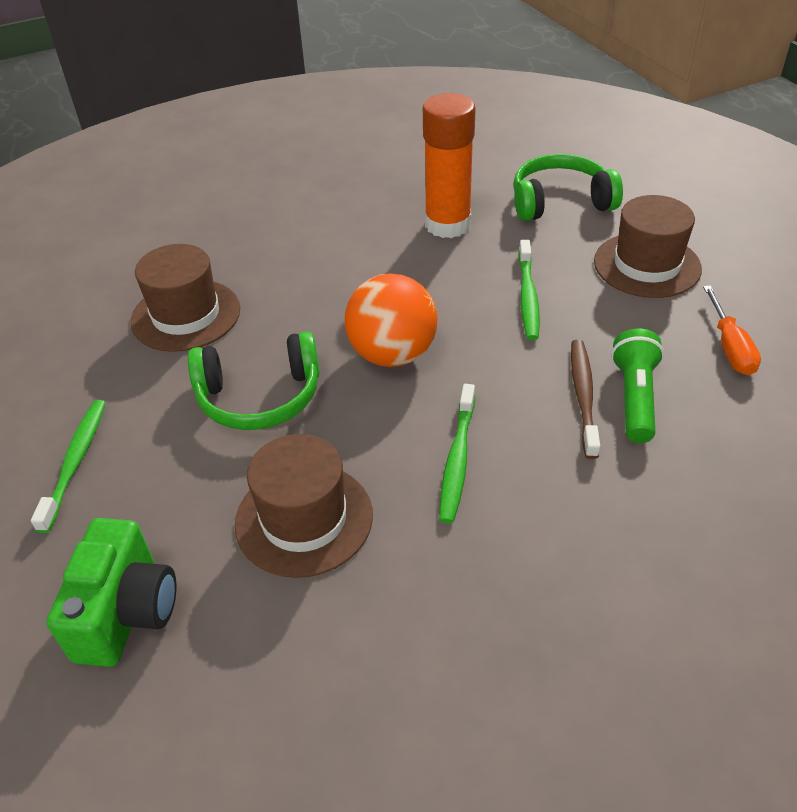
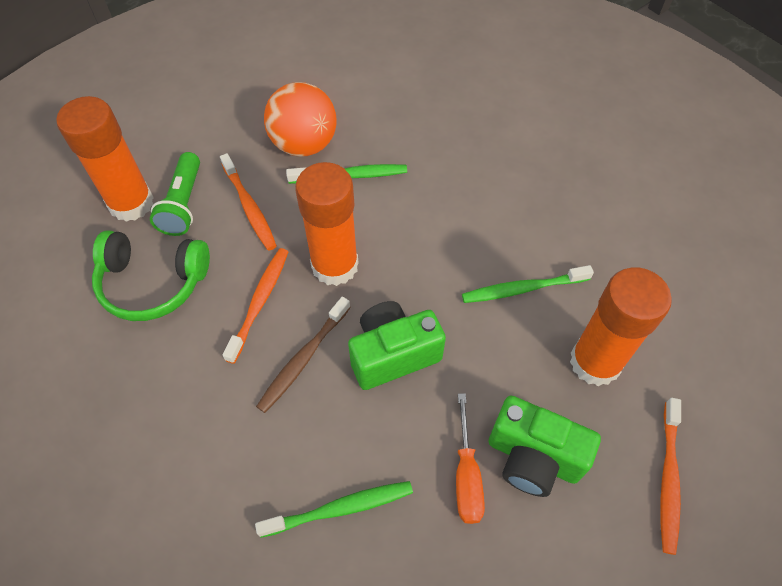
brown hat: 3 -> 0
green camera: 1 -> 2
green headphones: 2 -> 1
orange glue stick: 1 -> 3
orange toothbrush: 0 -> 3

